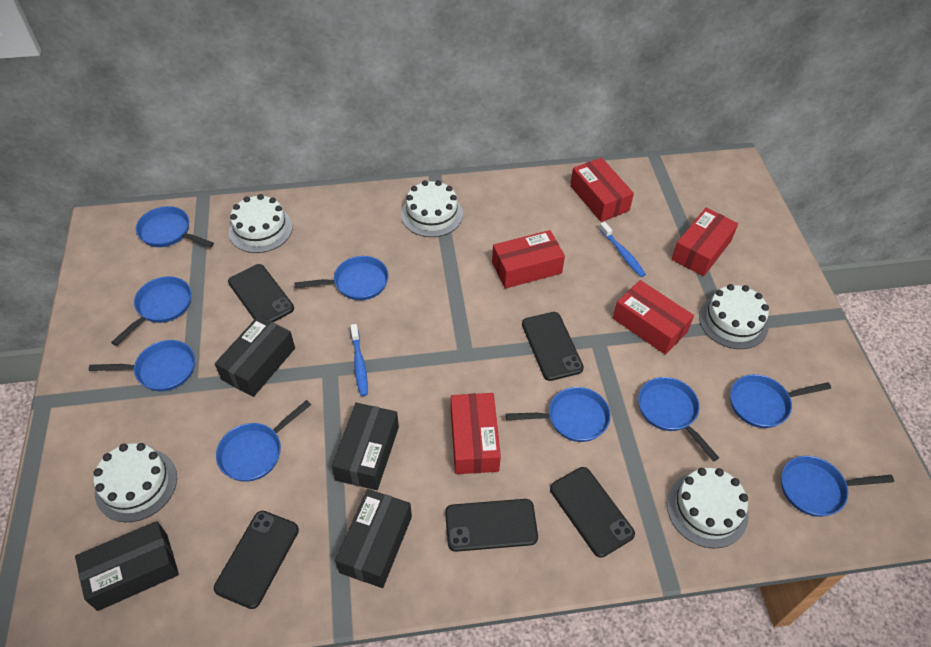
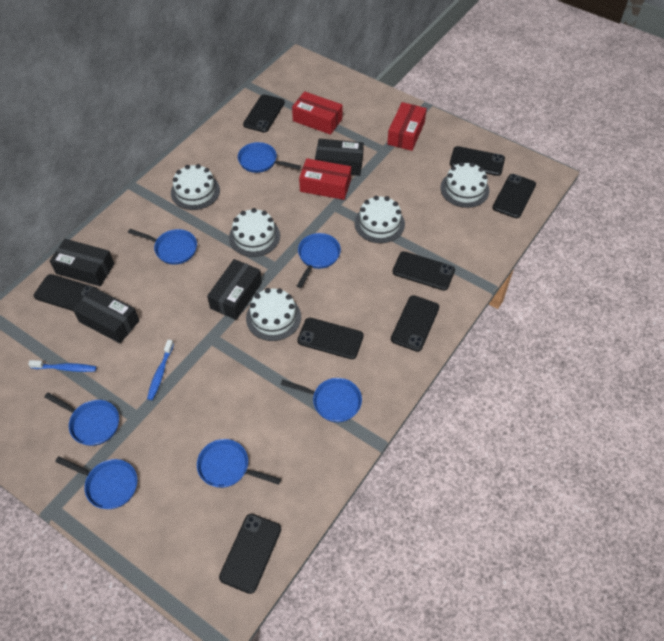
black phone: 5 -> 8
blue pan: 9 -> 7
red box: 5 -> 3

